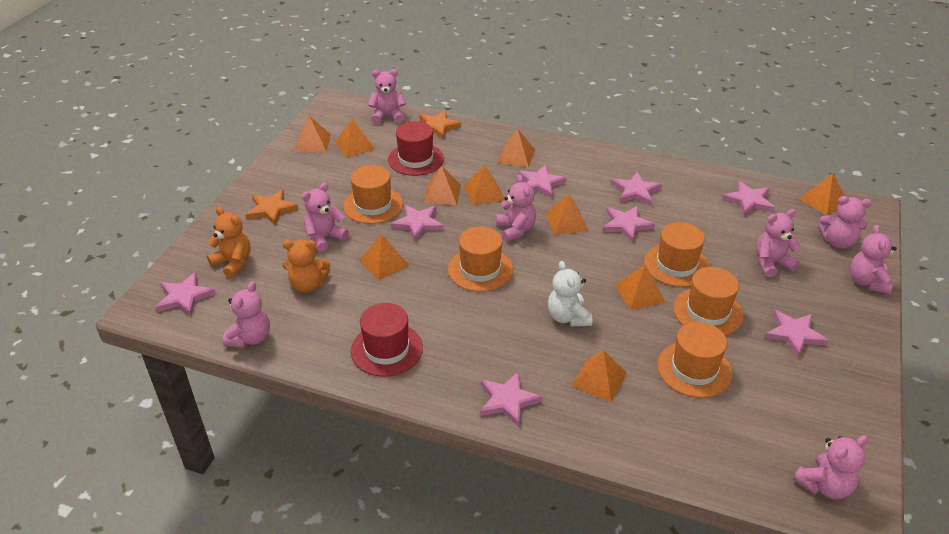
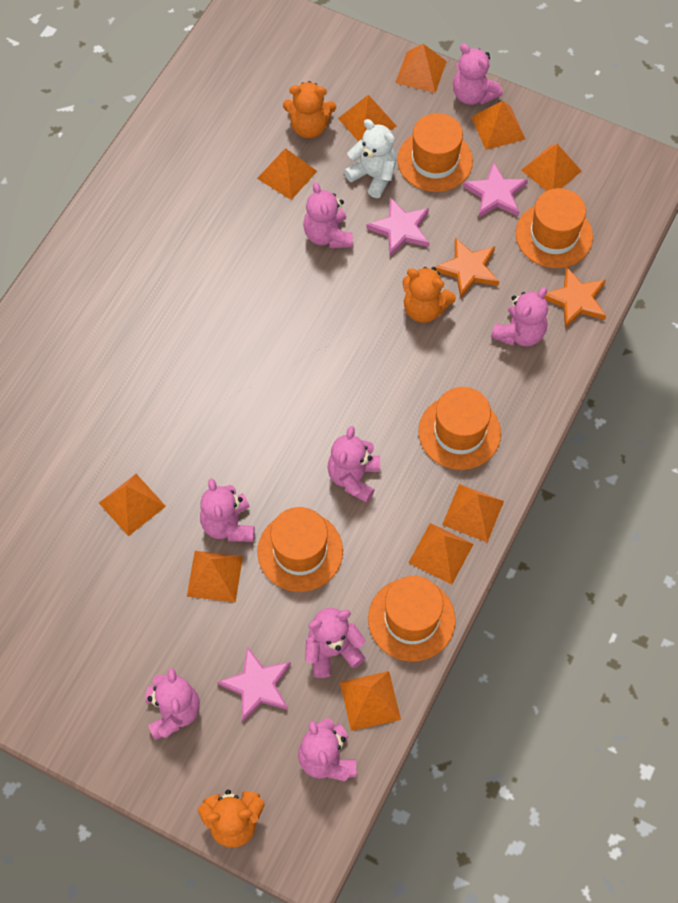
orange teddy bear: 2 -> 3
pink star: 8 -> 3
red hat: 2 -> 0

